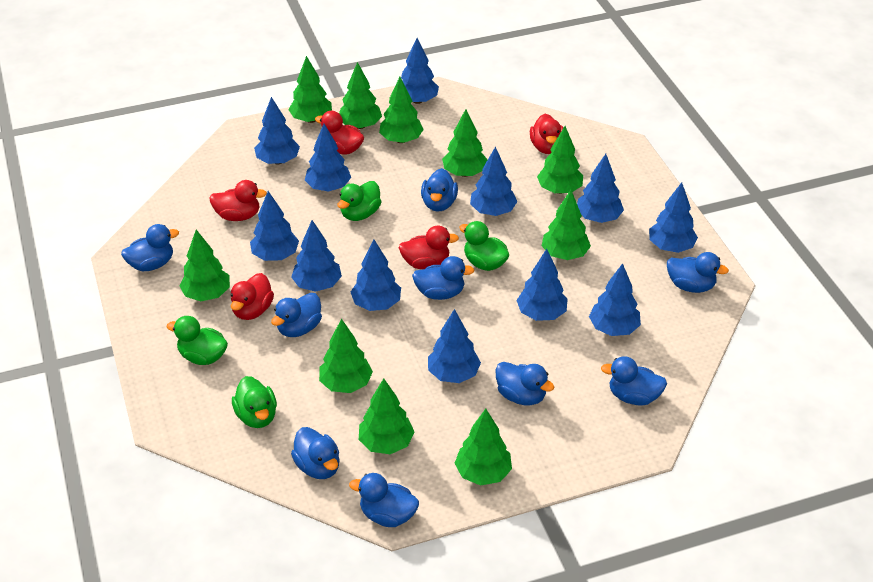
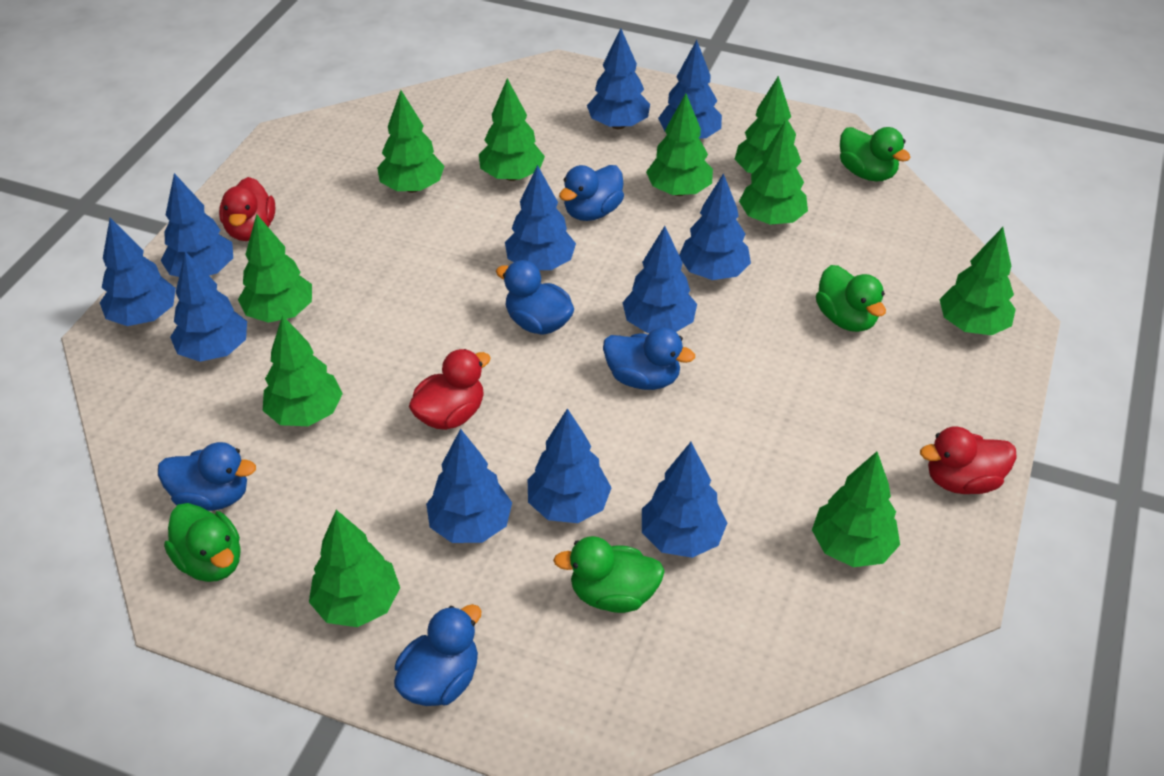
blue duck: 9 -> 5
blue tree: 12 -> 11
red duck: 5 -> 3

